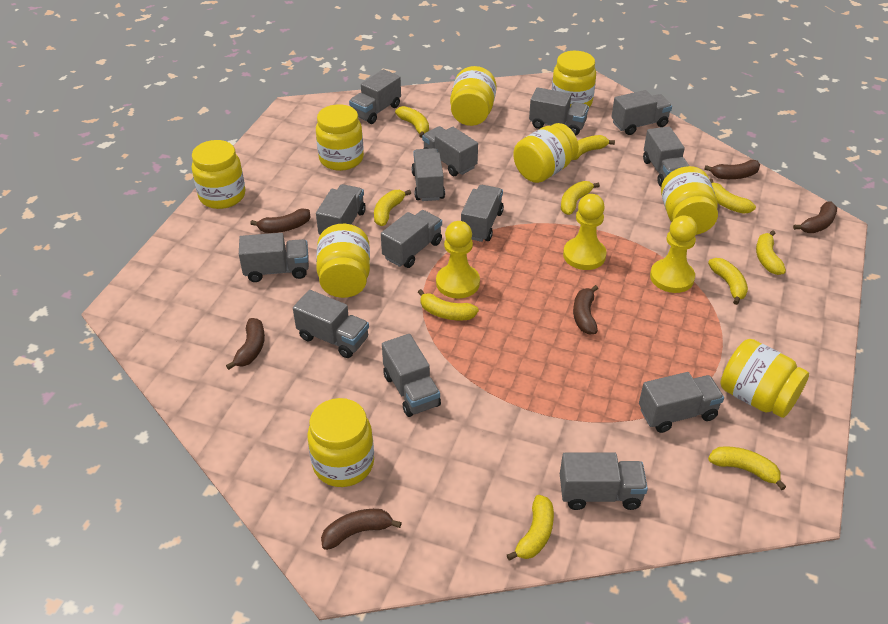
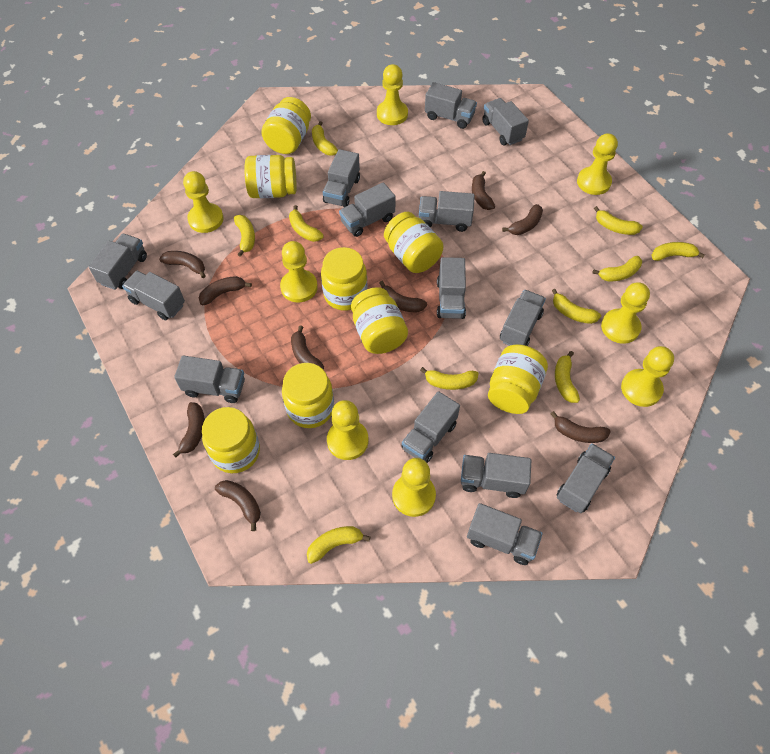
brown banana: 6 -> 9
yellow jar: 9 -> 8
yellow pawn: 3 -> 8

